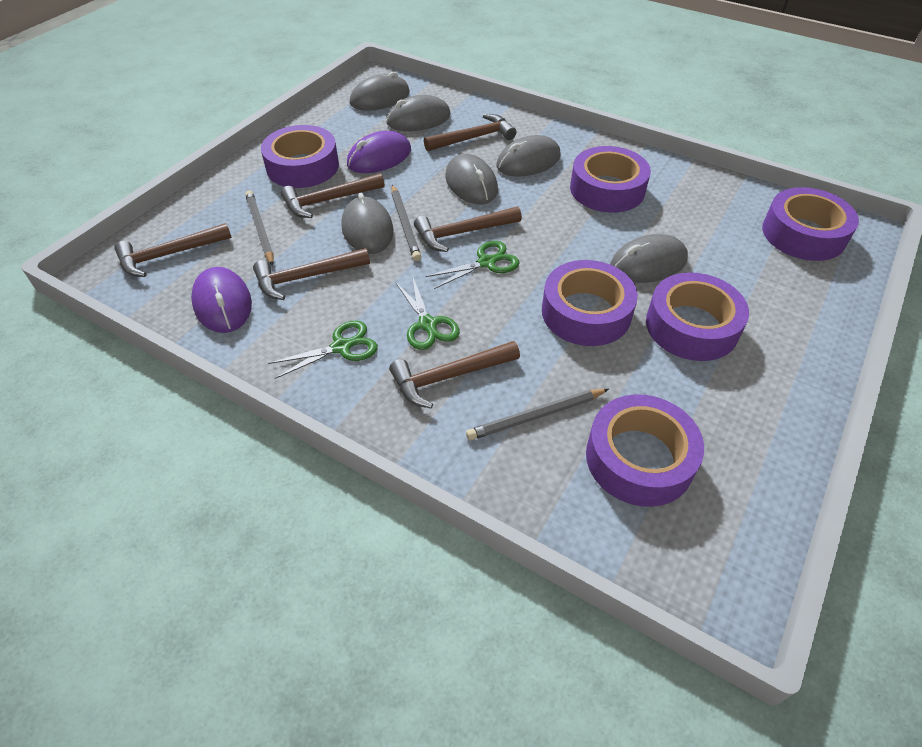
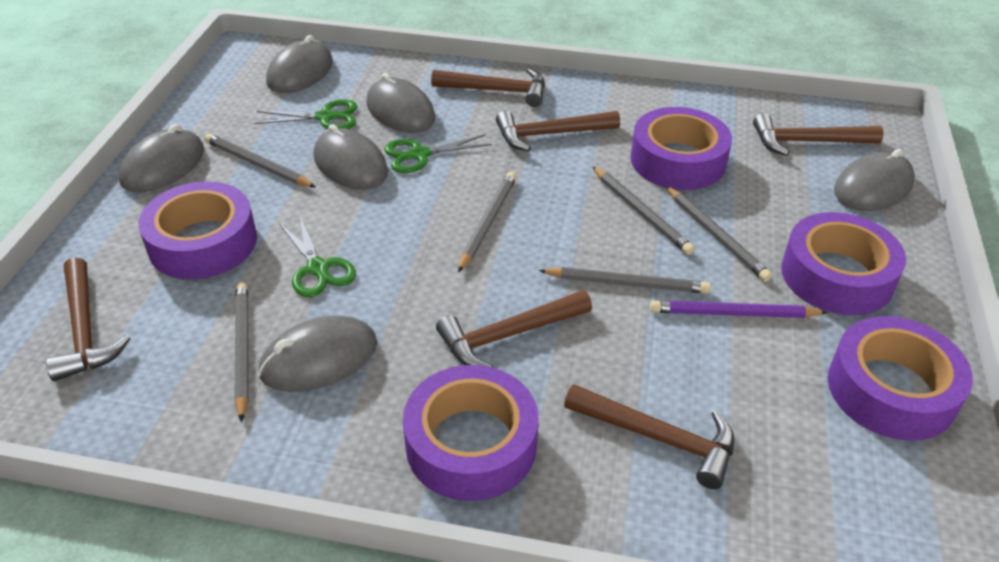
grey pencil: 3 -> 6
purple mouse: 2 -> 0
purple pencil: 0 -> 1
purple tape: 6 -> 5

